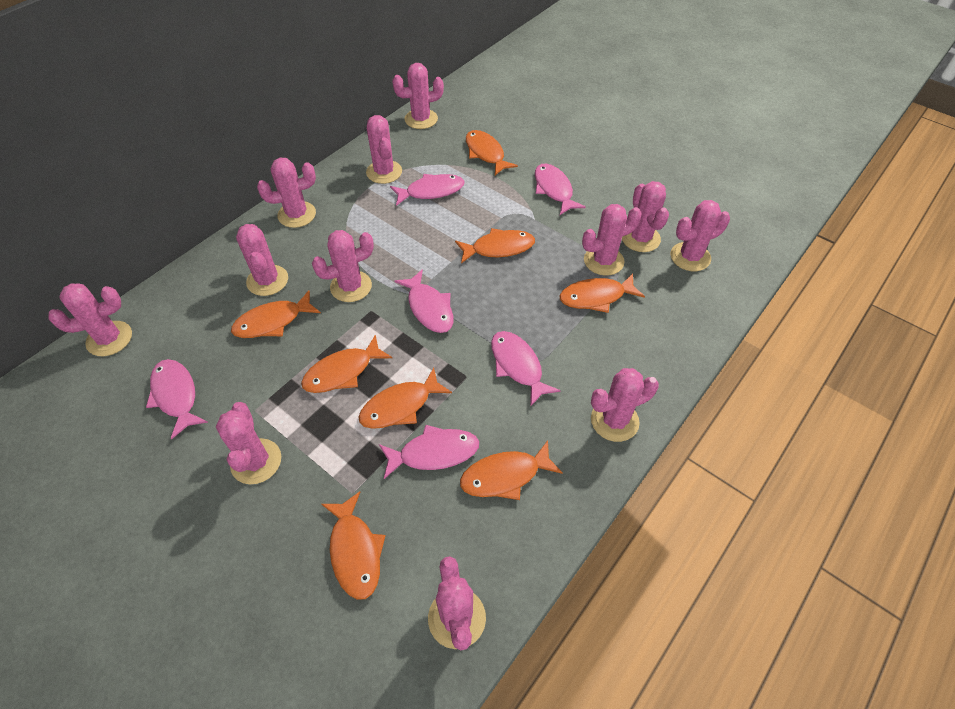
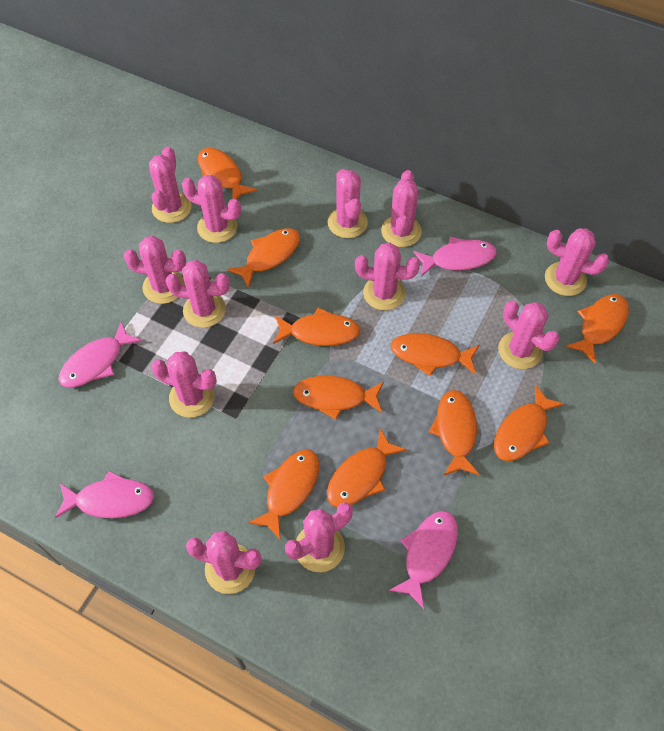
orange fish: 8 -> 10
pink fish: 6 -> 4

